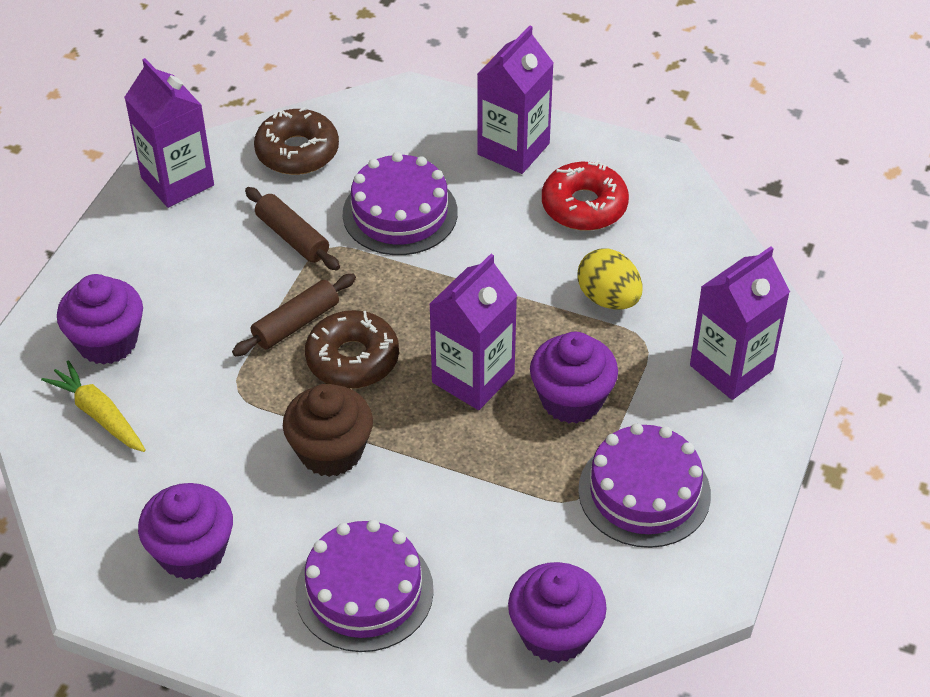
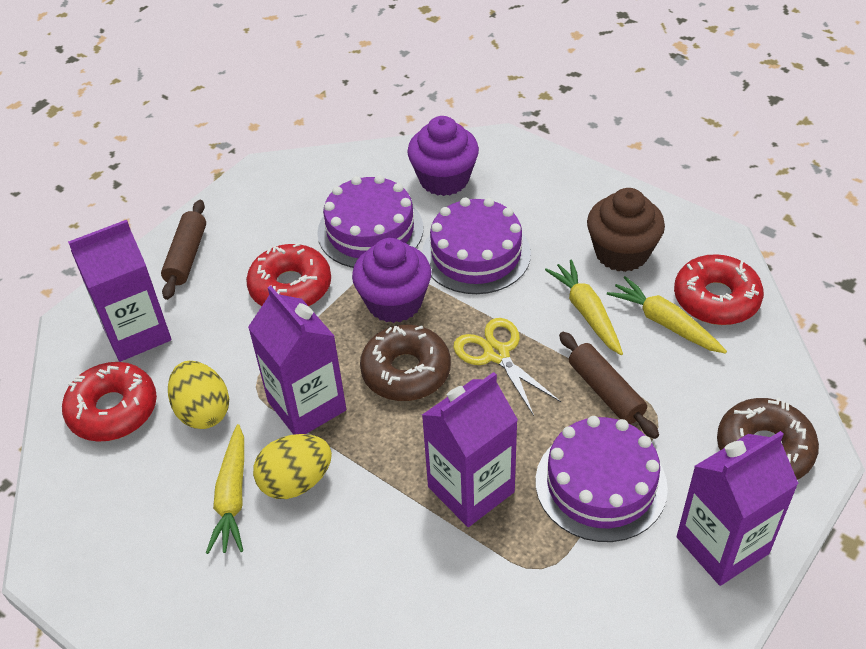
purple cupcake: 4 -> 2
red donut: 1 -> 3
yellow carrot: 1 -> 3
yellow egg: 1 -> 2
yellow scissors: 0 -> 1

